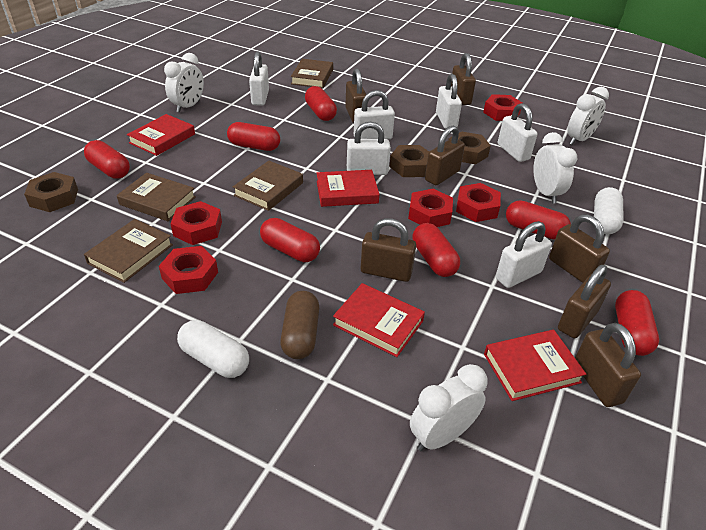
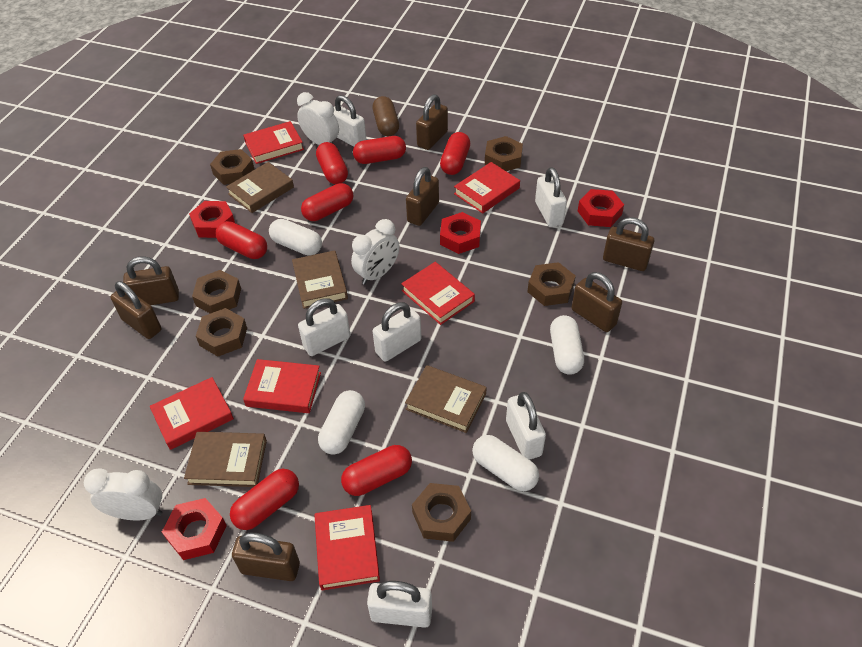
brown nut: 3 -> 6
red book: 4 -> 6
red nut: 5 -> 4
white capsule: 2 -> 4
white clock: 4 -> 3

